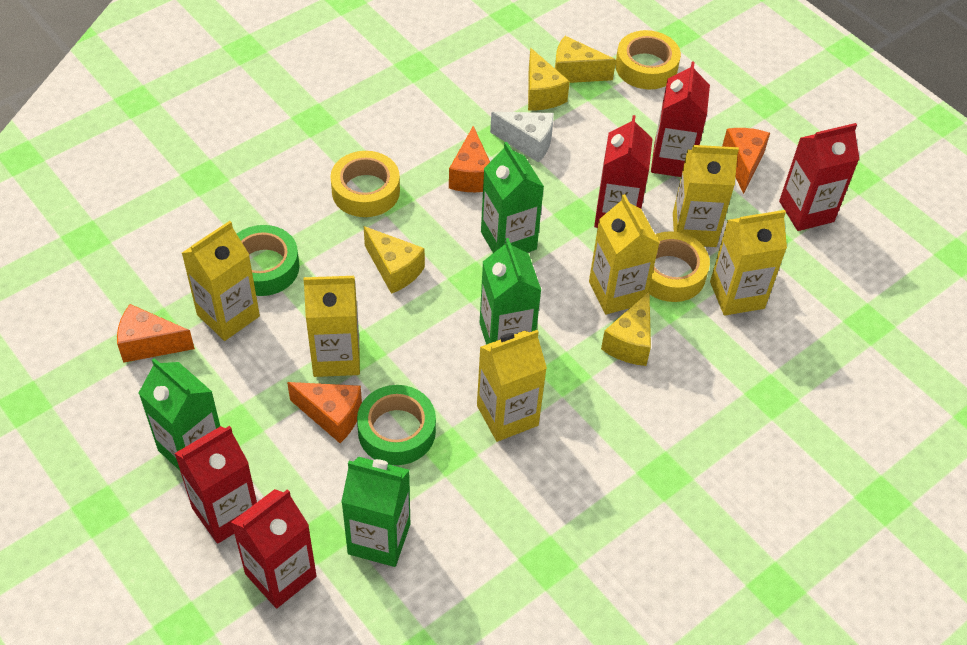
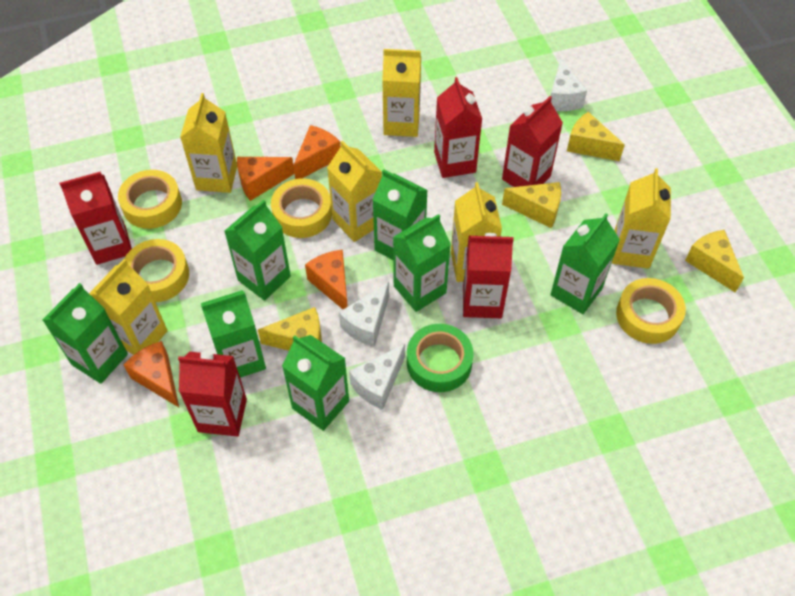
green carton: 4 -> 7
green tape: 2 -> 1
white cheese: 1 -> 3
yellow tape: 3 -> 4

